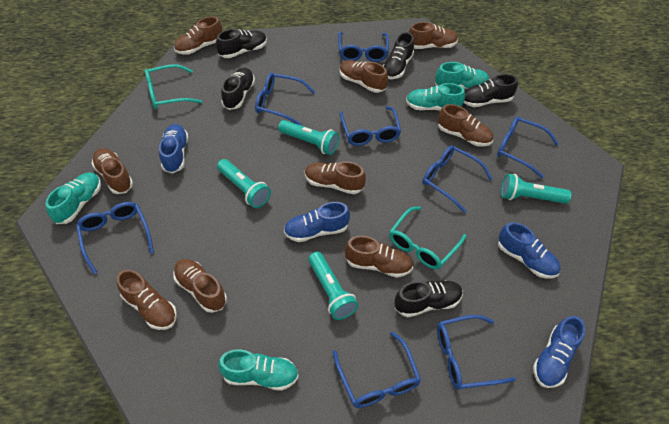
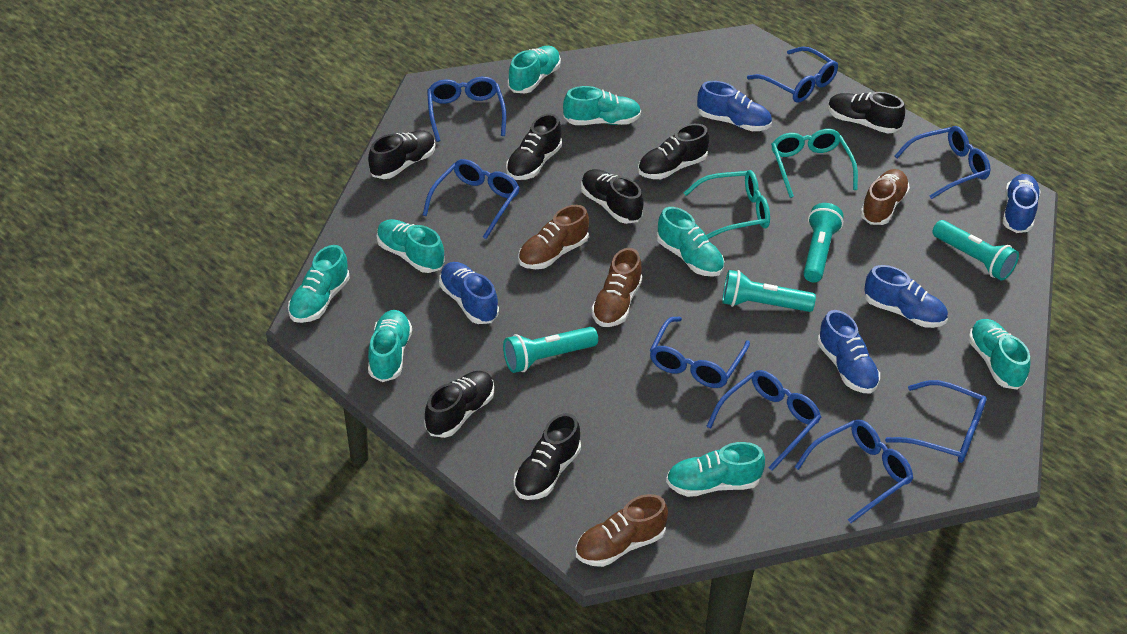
black shoe: 5 -> 7
blue shoe: 4 -> 5
brown shoe: 9 -> 4
turquoise shoe: 4 -> 8

